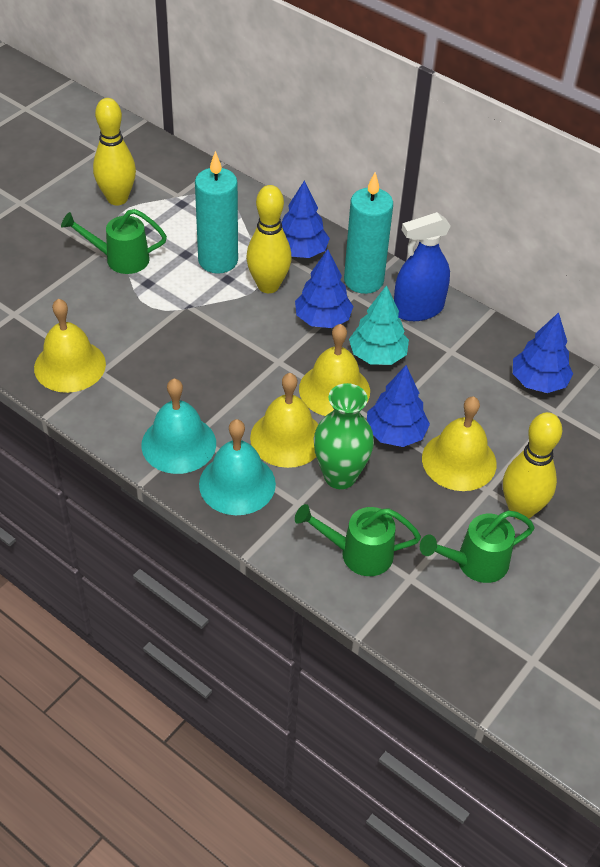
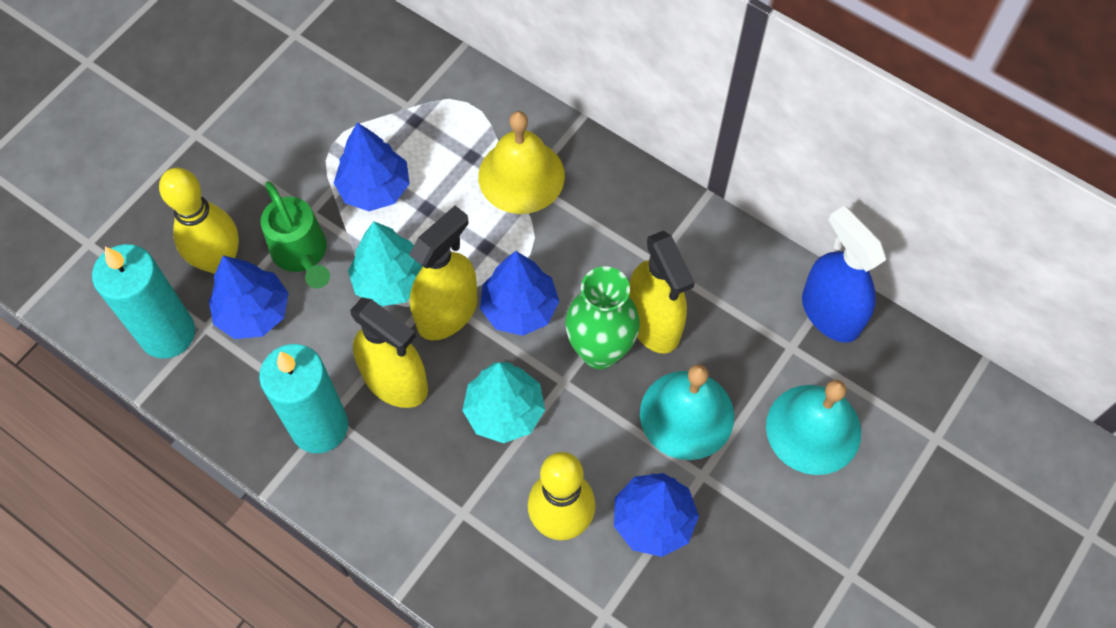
green watering can: 3 -> 1
turquoise tree: 1 -> 2
yellow bell: 4 -> 1
yellow bowling pin: 3 -> 2
yellow spray bottle: 0 -> 3

